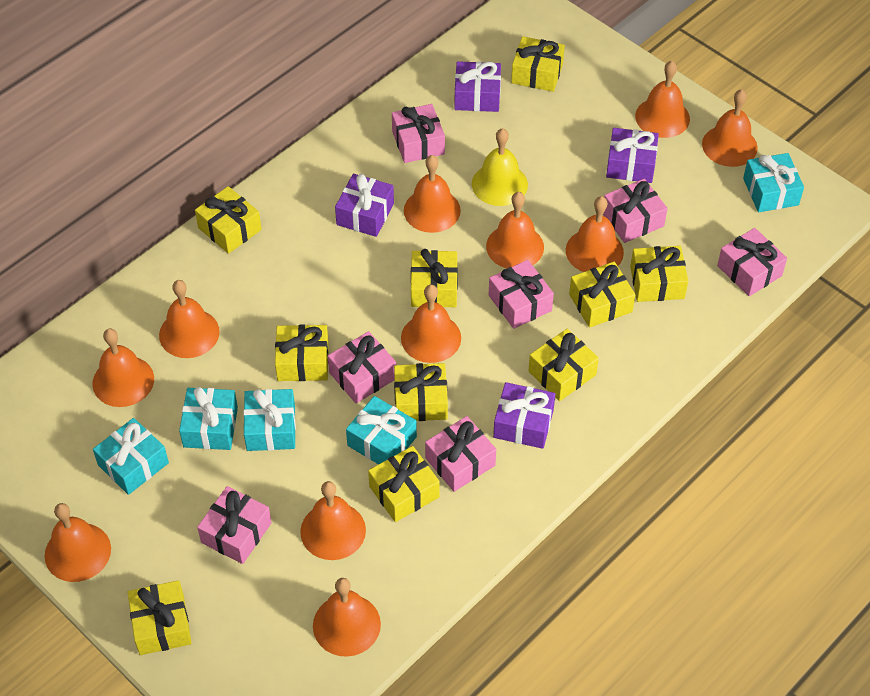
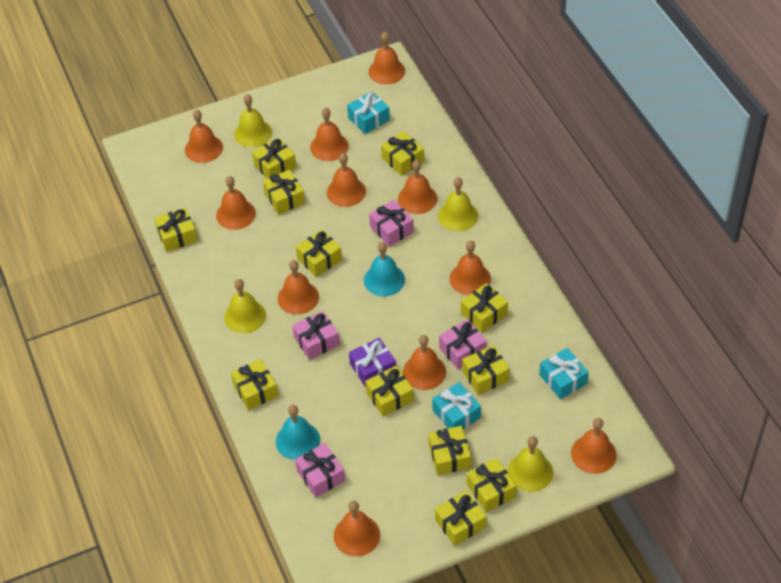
pink gift: 7 -> 4
purple gift: 4 -> 1
turquoise bell: 0 -> 2
turquoise gift: 5 -> 3
yellow bell: 1 -> 4
yellow gift: 10 -> 12

